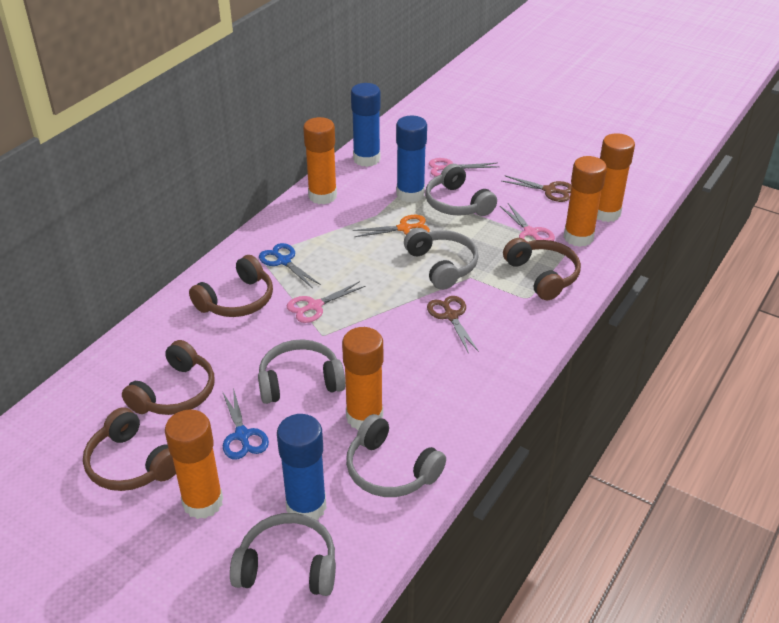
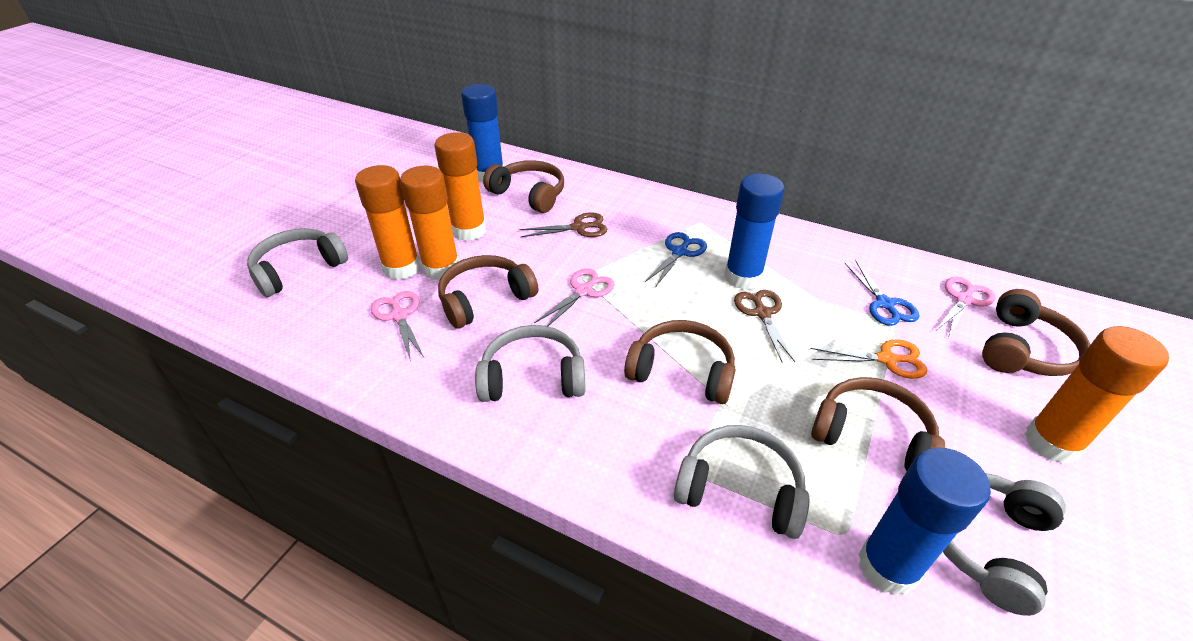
brown headphones: 4 -> 5
grey headphones: 5 -> 4
orange glue stick: 5 -> 4

